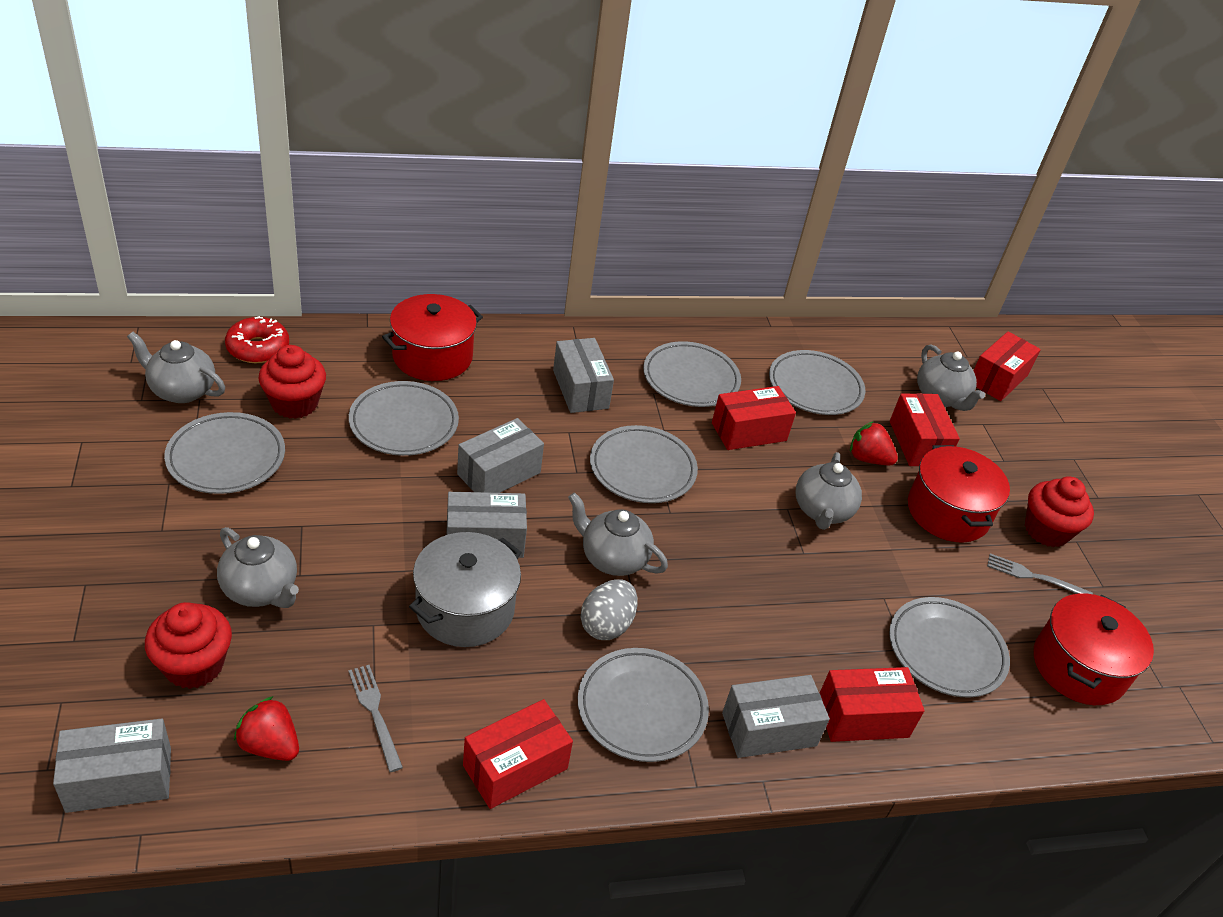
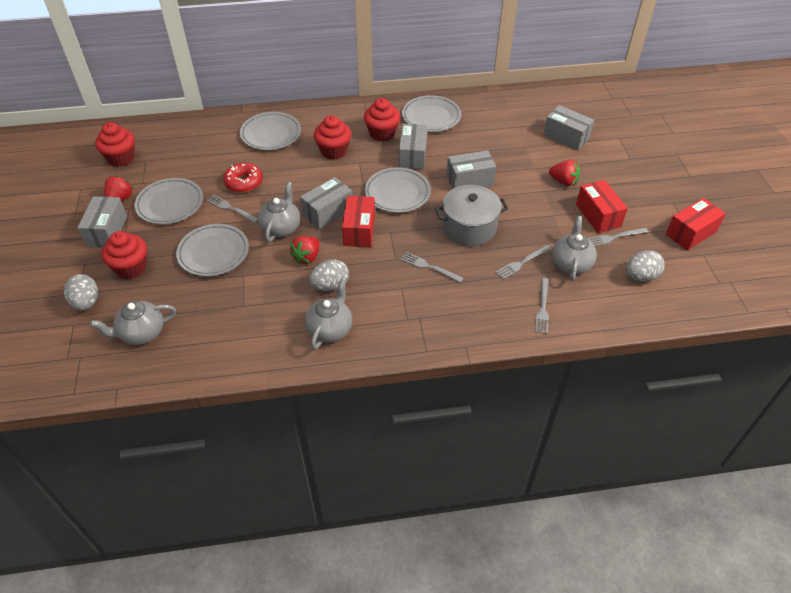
grey egg: 1 -> 3
grey fork: 2 -> 5
grey plate: 7 -> 5
grey teapot: 5 -> 4
red box: 5 -> 3
red cupcake: 3 -> 4
red pot: 3 -> 0
red strawberry: 2 -> 3

